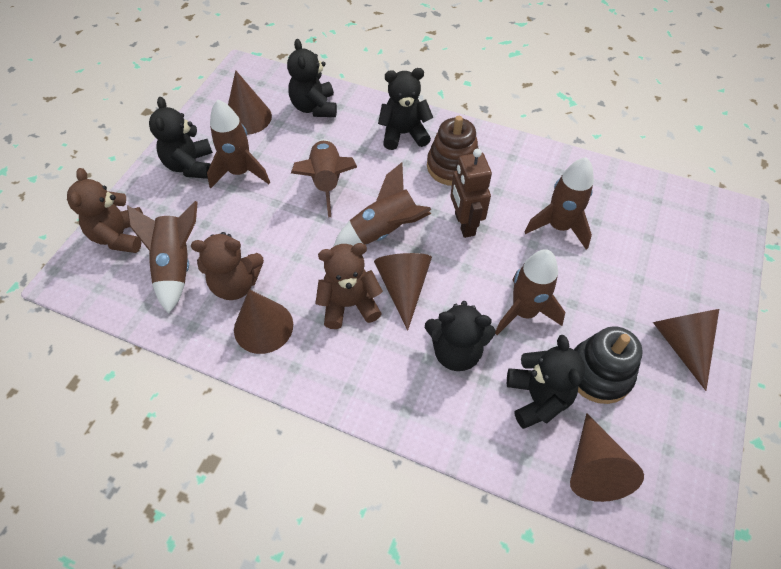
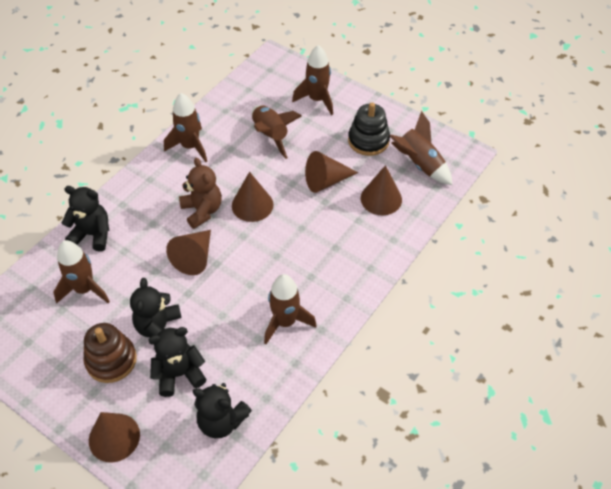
black teddy bear: 5 -> 4
brown robot: 1 -> 0
brown teddy bear: 3 -> 1

